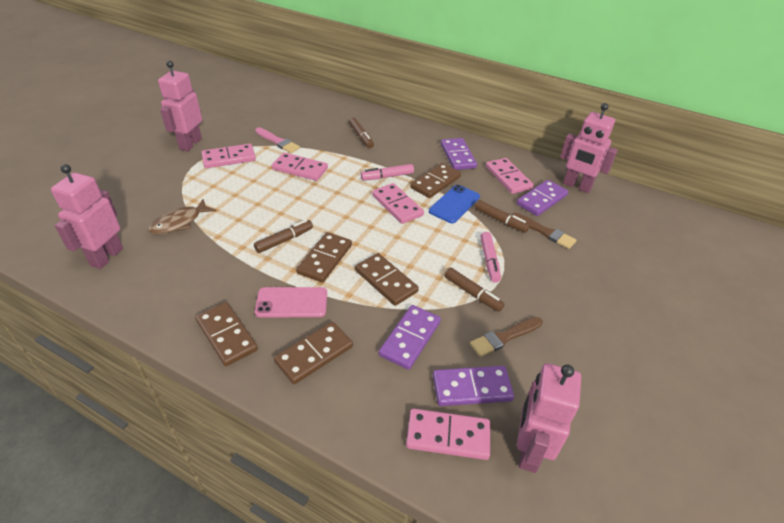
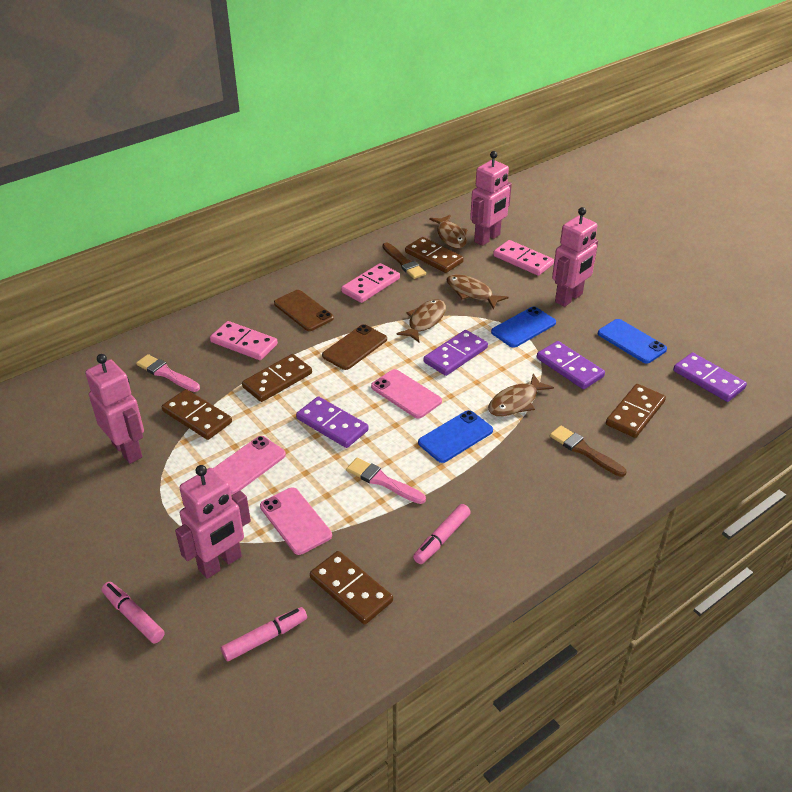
blue phone: 1 -> 3
brown fish: 1 -> 4
brown marker: 4 -> 0
brown phone: 0 -> 2
pink brush: 1 -> 2
pink domino: 5 -> 3
pink marker: 2 -> 3
pink phone: 1 -> 3

